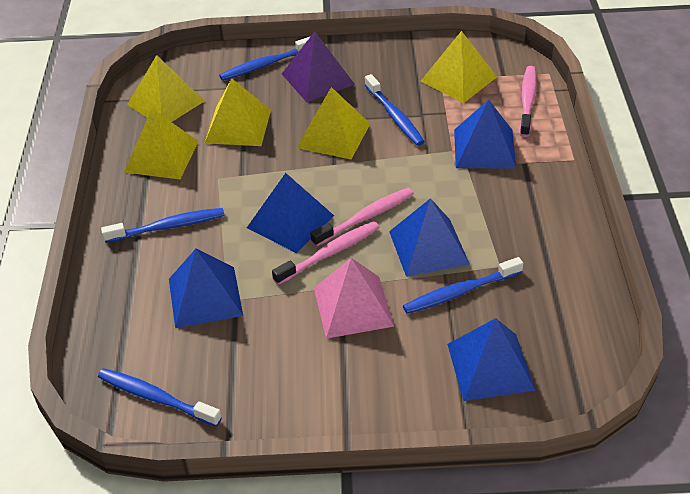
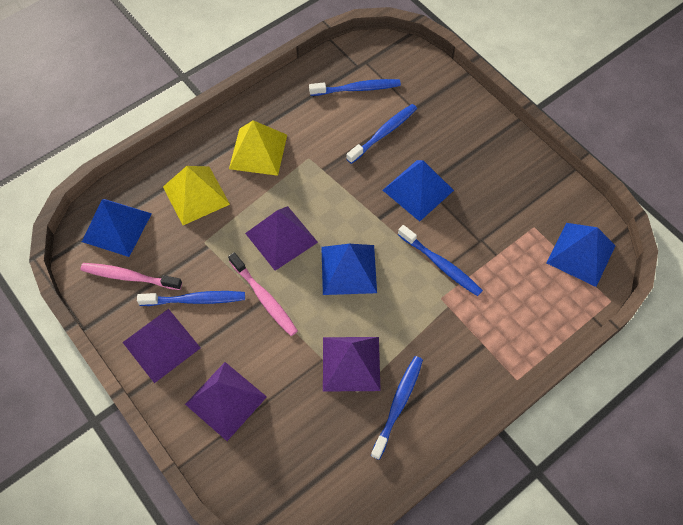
blue pyramid: 5 -> 4
pink pyramid: 1 -> 0
pink toothbrush: 3 -> 2
purple pyramid: 1 -> 4
yellow pyramid: 5 -> 2

